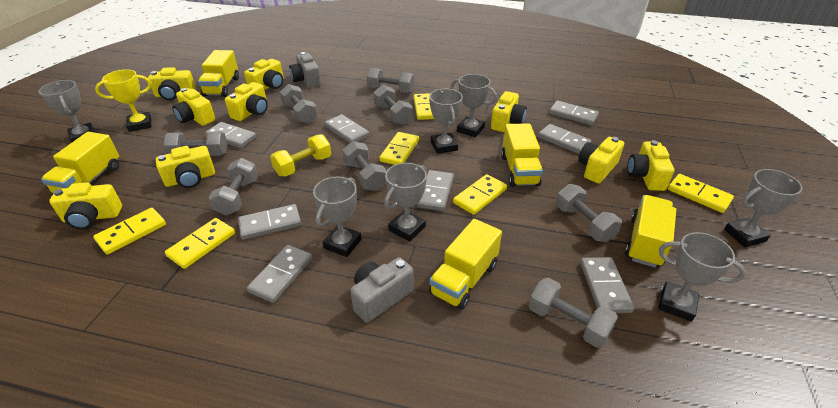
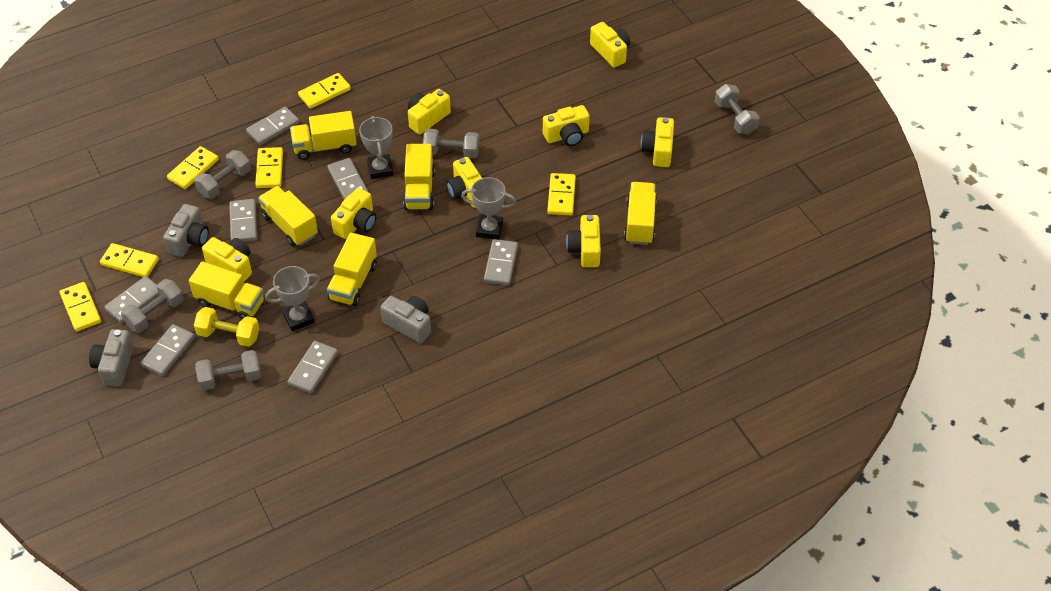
grey camera: 2 -> 3
grey domino: 8 -> 7
grey dumbbell: 8 -> 5
grey trophy: 7 -> 3
yellow camera: 9 -> 8
yellow trophy: 1 -> 0
yellow truck: 5 -> 6

